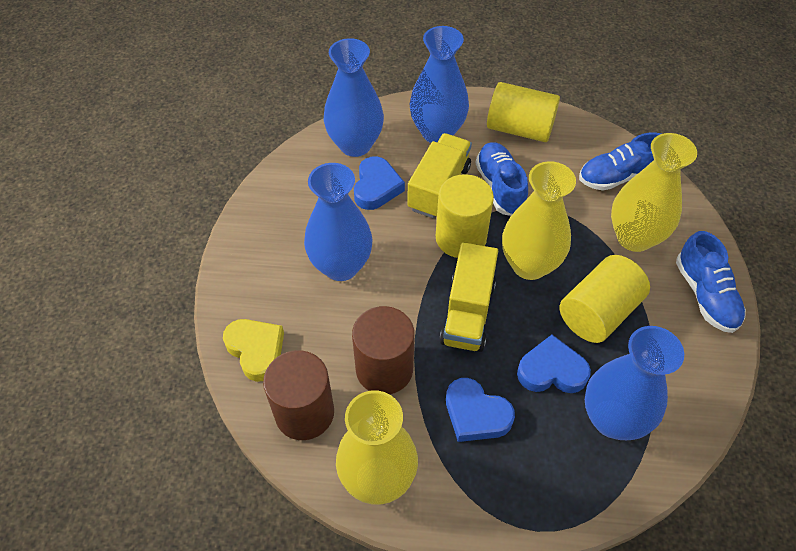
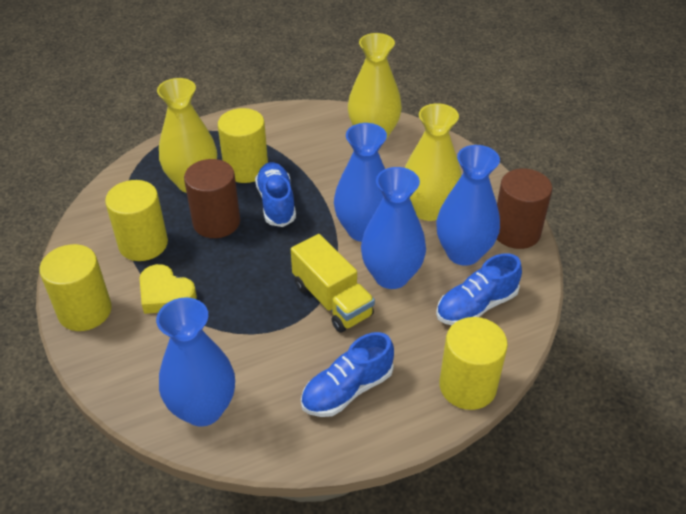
blue heart: 3 -> 0
yellow cylinder: 3 -> 4
yellow truck: 2 -> 1

